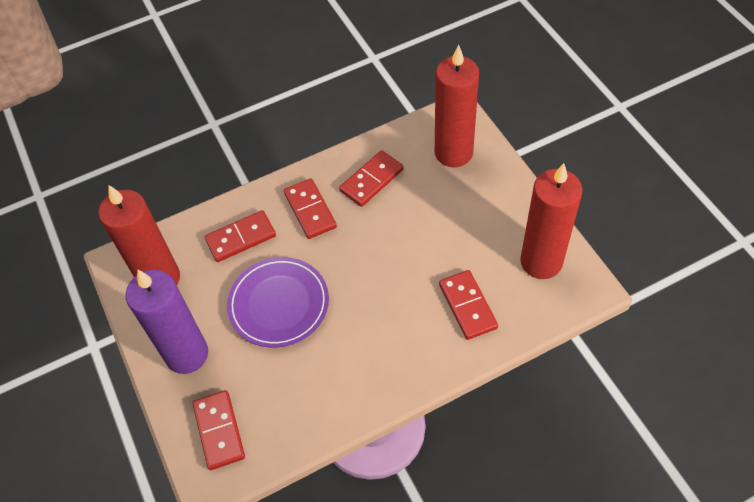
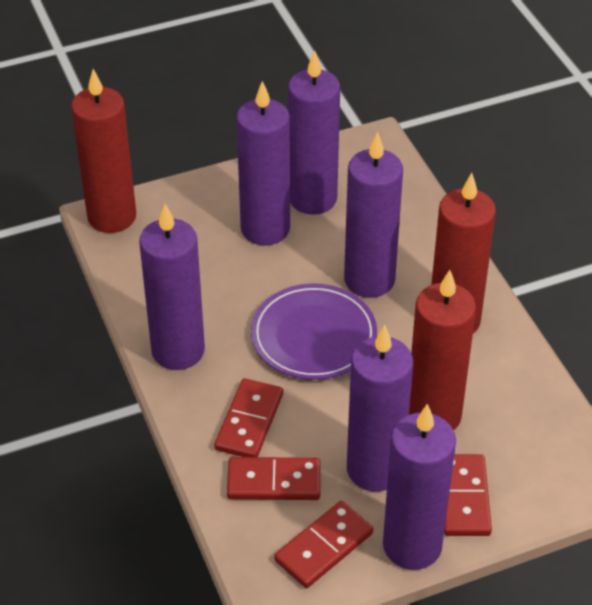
purple candle: 1 -> 6
red domino: 5 -> 4

